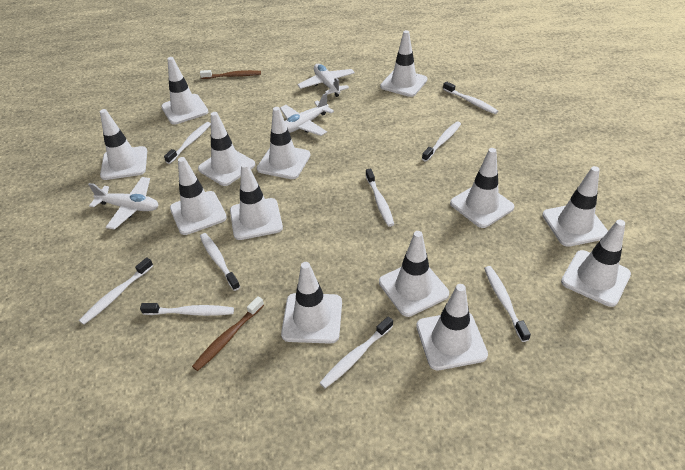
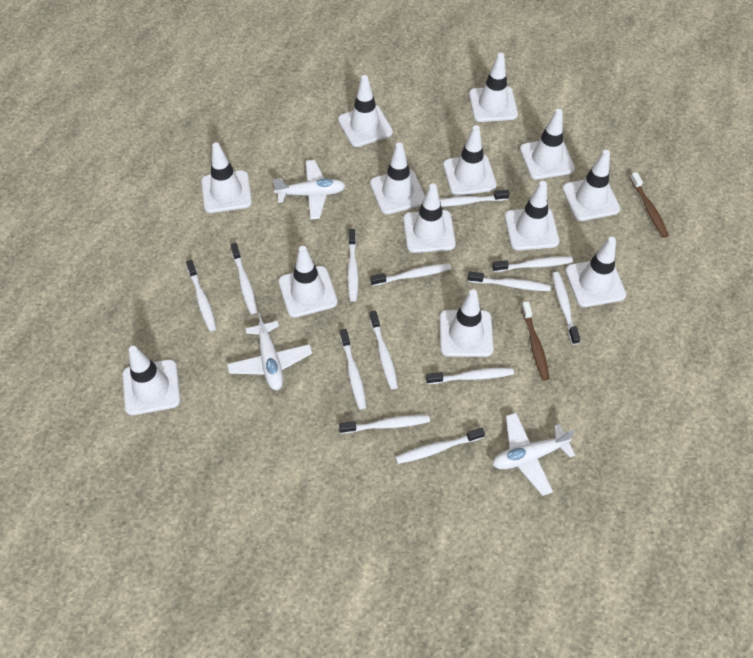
white toothbrush: 9 -> 13

